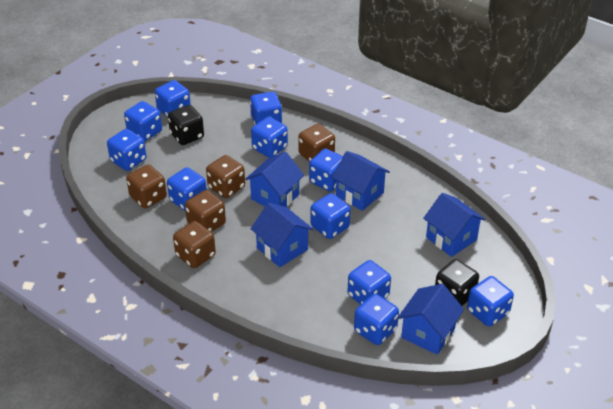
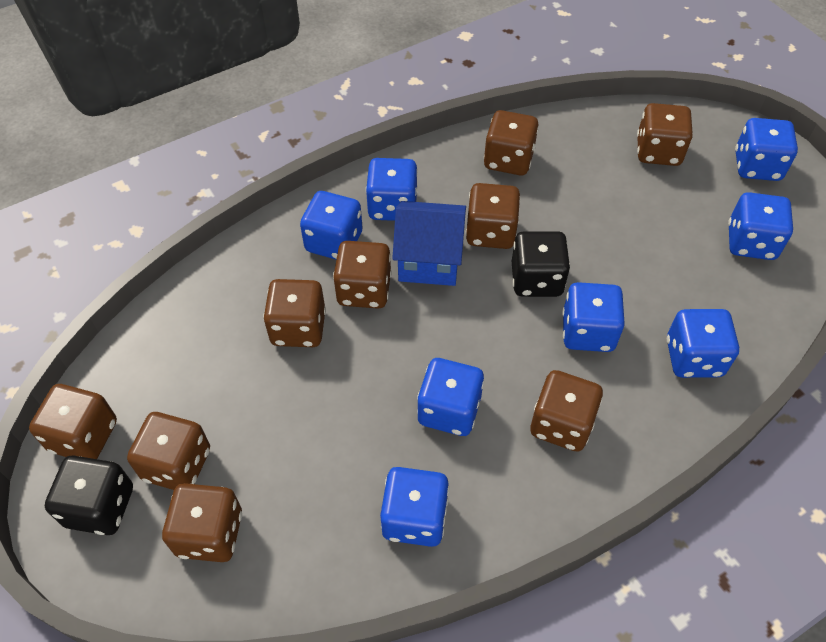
blue dice: 11 -> 8
blue house: 5 -> 1
brown dice: 5 -> 9

